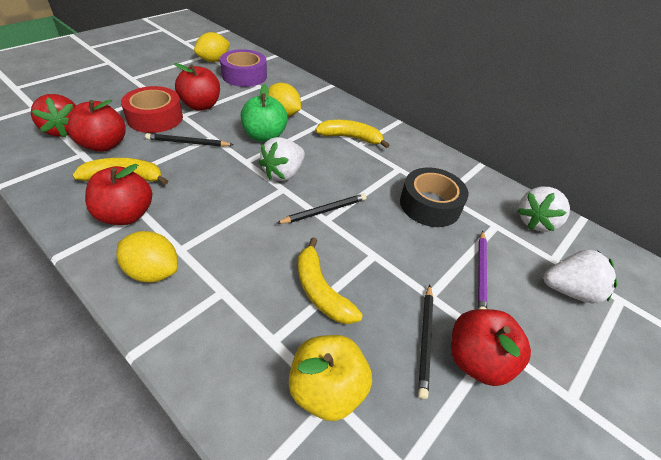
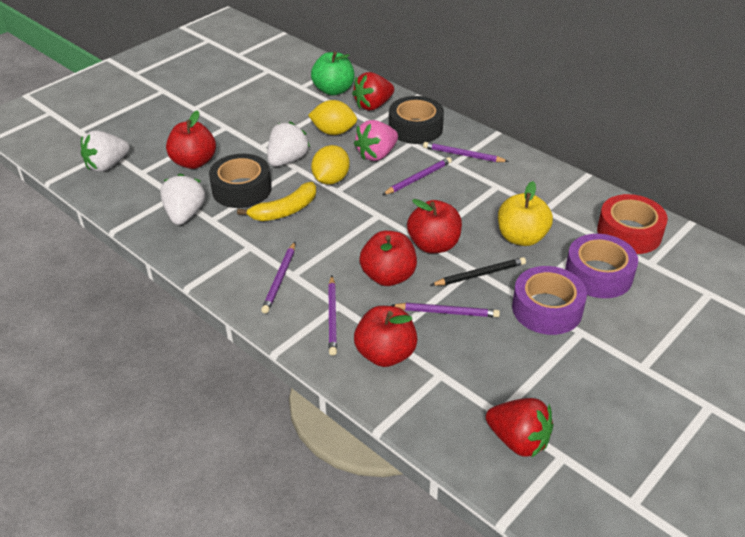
black pencil: 3 -> 1
black tape: 1 -> 2
pink strawberry: 0 -> 1
purple pencil: 1 -> 5
purple tape: 1 -> 2
red strawberry: 1 -> 2
yellow banana: 3 -> 1
yellow lemon: 3 -> 2

